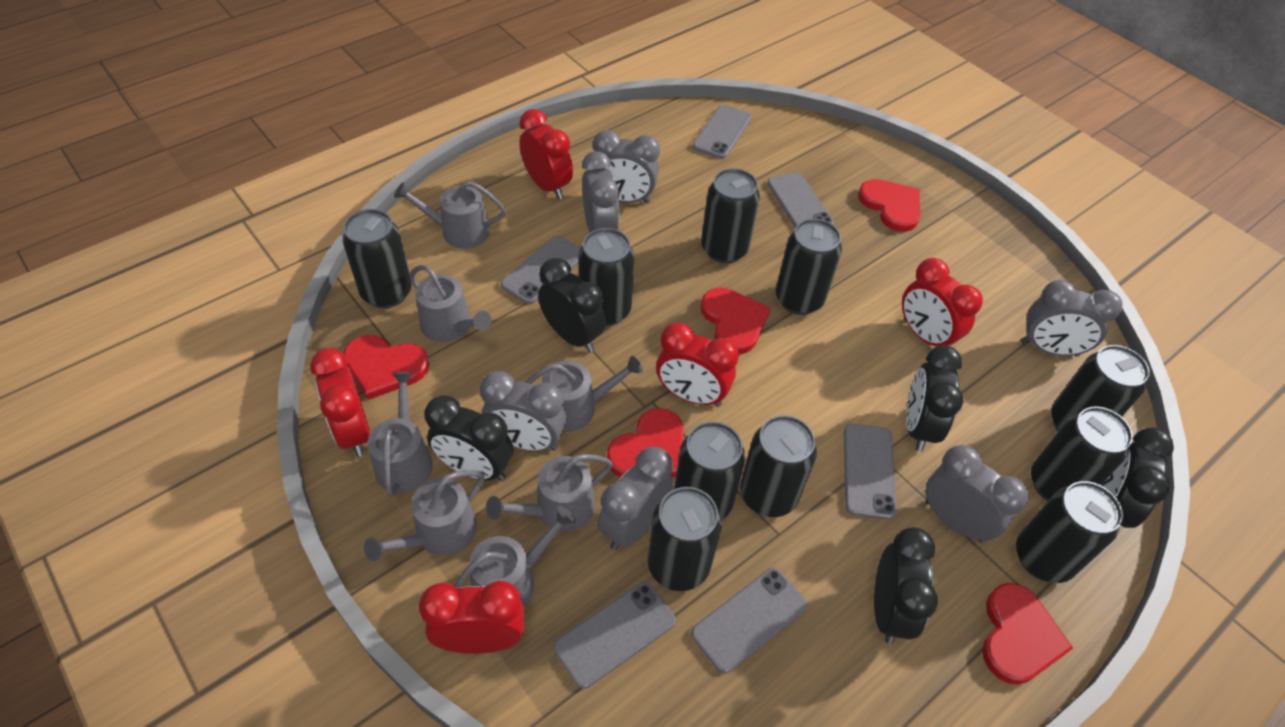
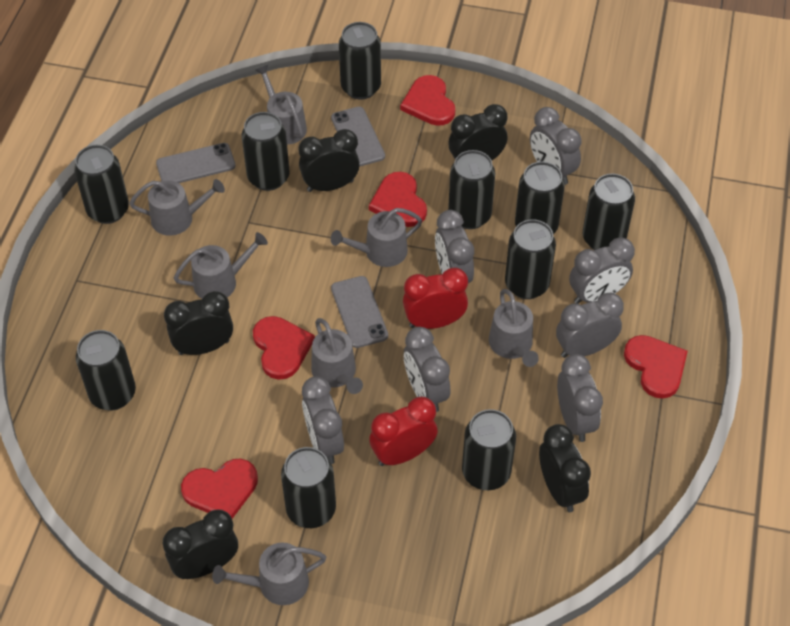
grey clock: 6 -> 7
grey phone: 6 -> 3
red clock: 5 -> 2

